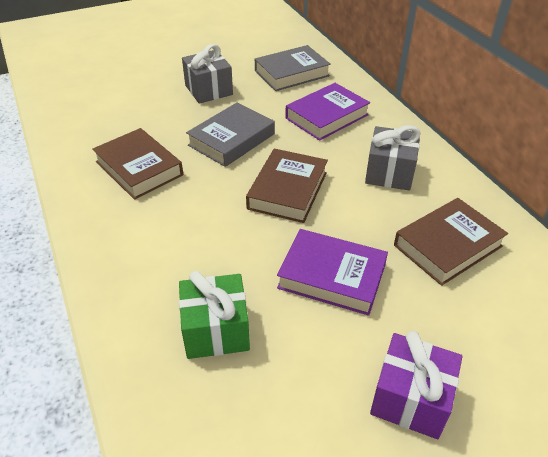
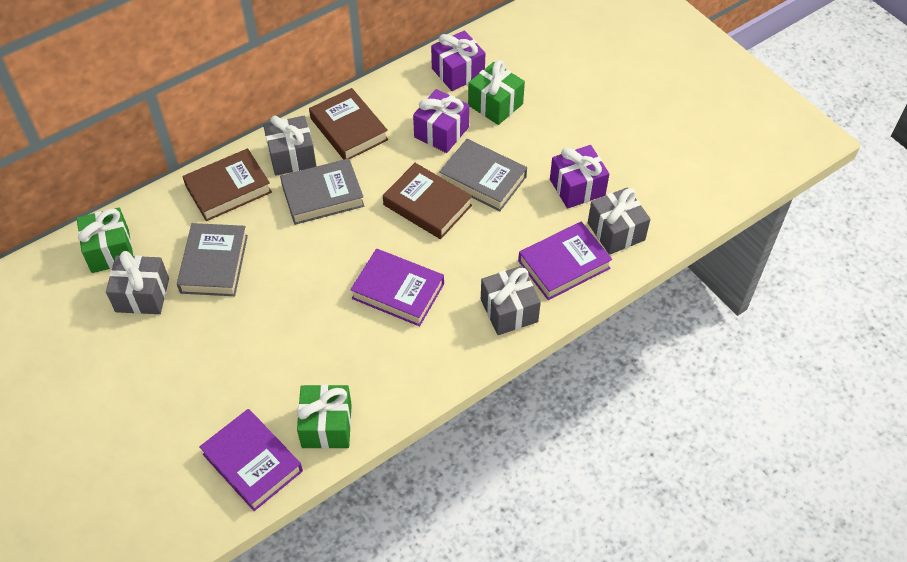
green gift: 1 -> 3
grey book: 2 -> 3
grey gift: 2 -> 4
purple book: 2 -> 3
purple gift: 1 -> 3

